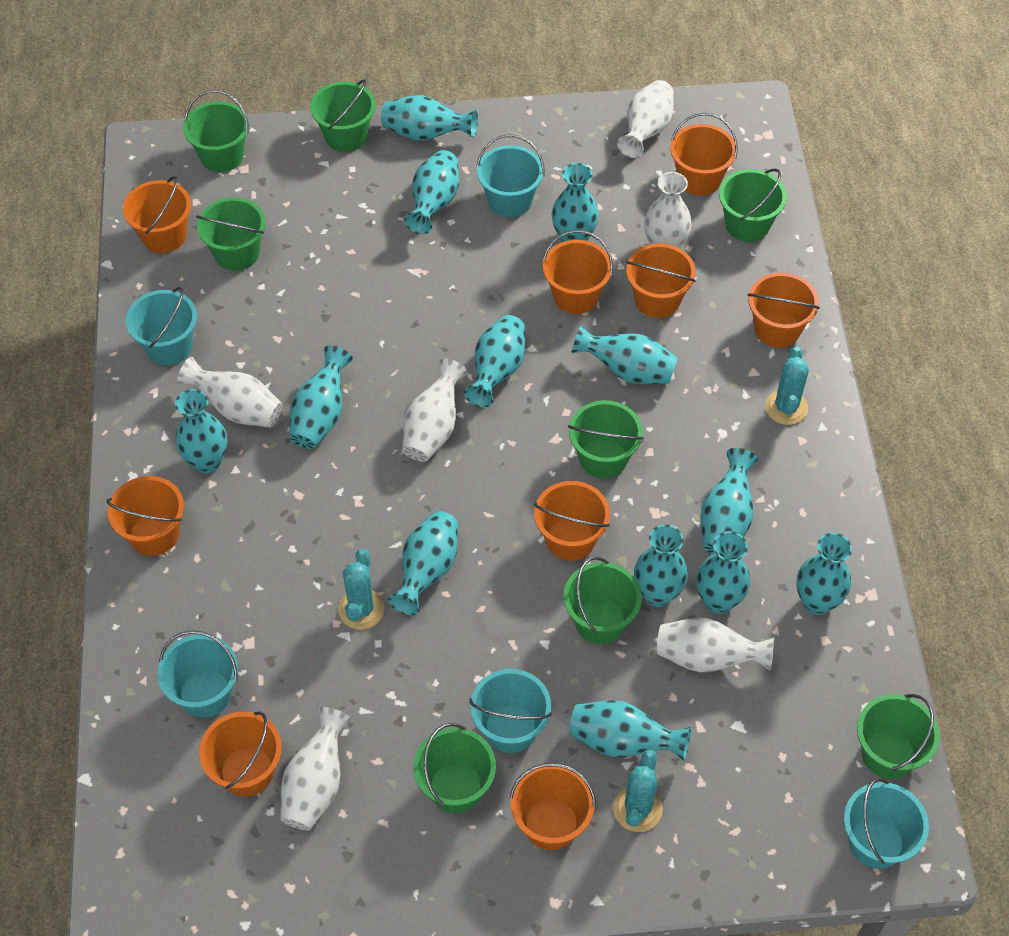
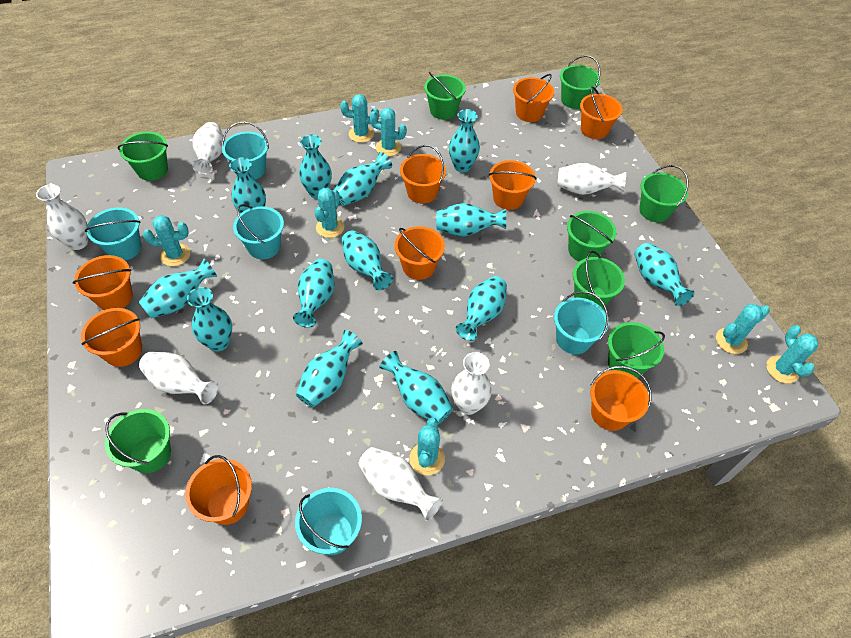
turquoise cactus: 3 -> 7

